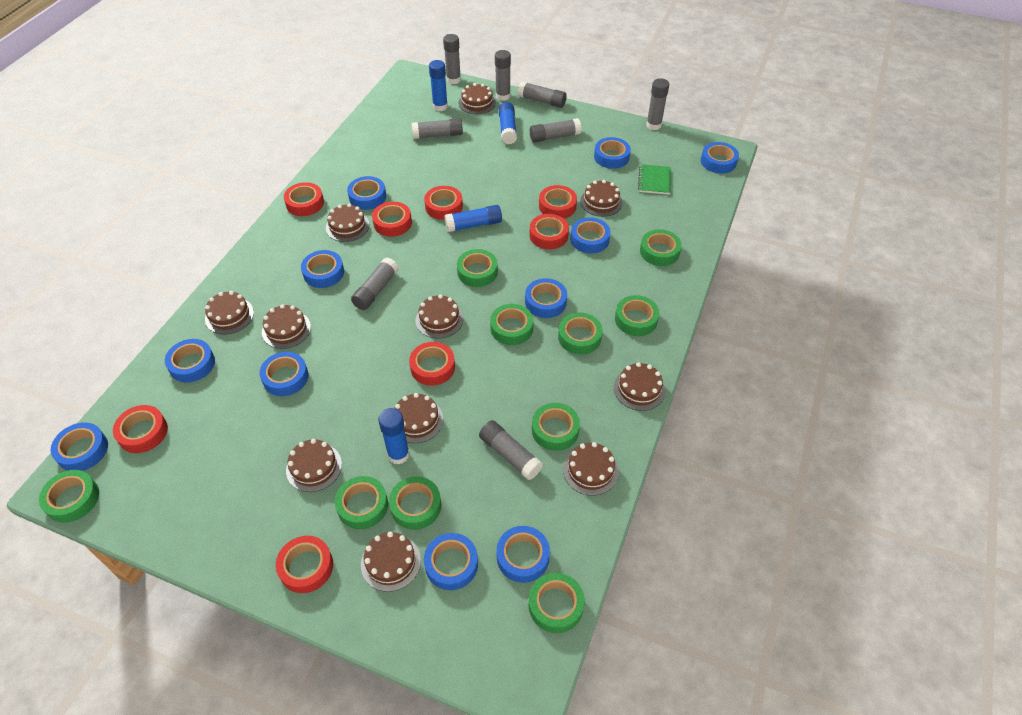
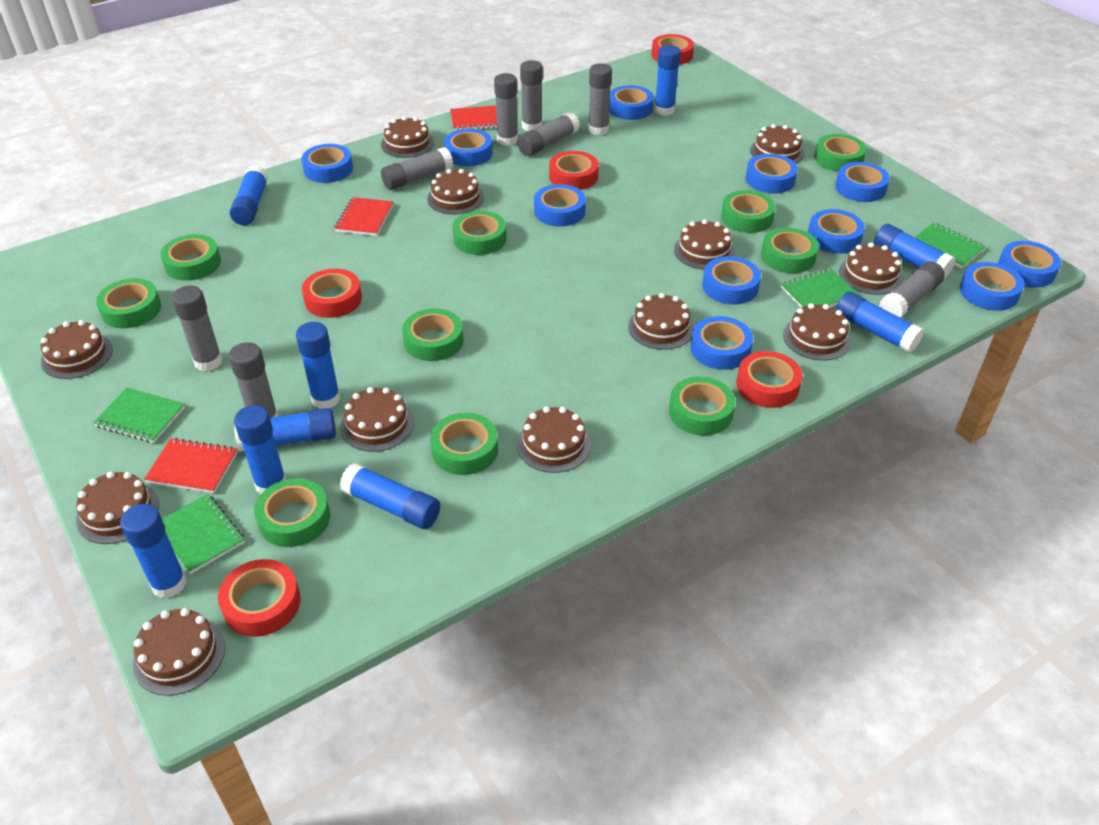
blue glue stick: 4 -> 9
brown cake: 11 -> 12
green notebook: 1 -> 4
red notebook: 0 -> 3
red tape: 8 -> 5

